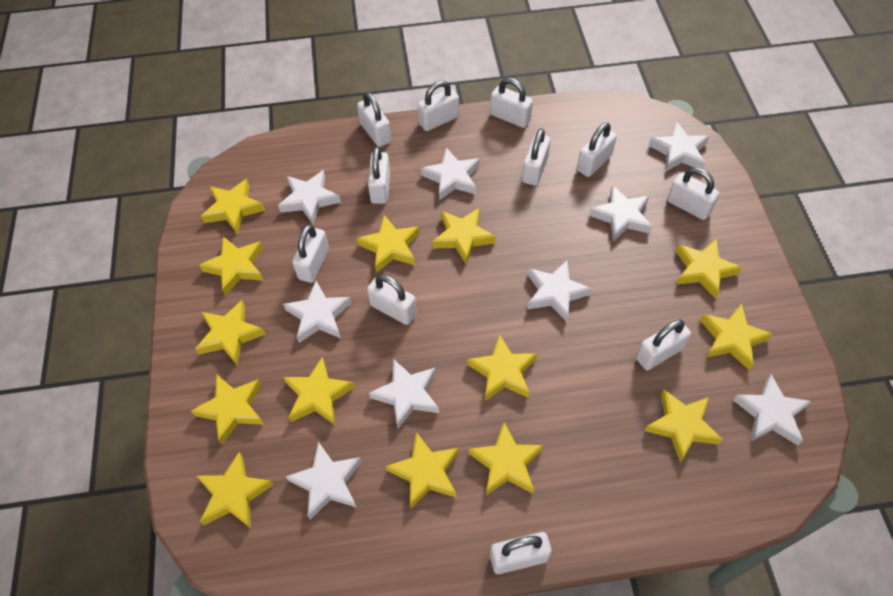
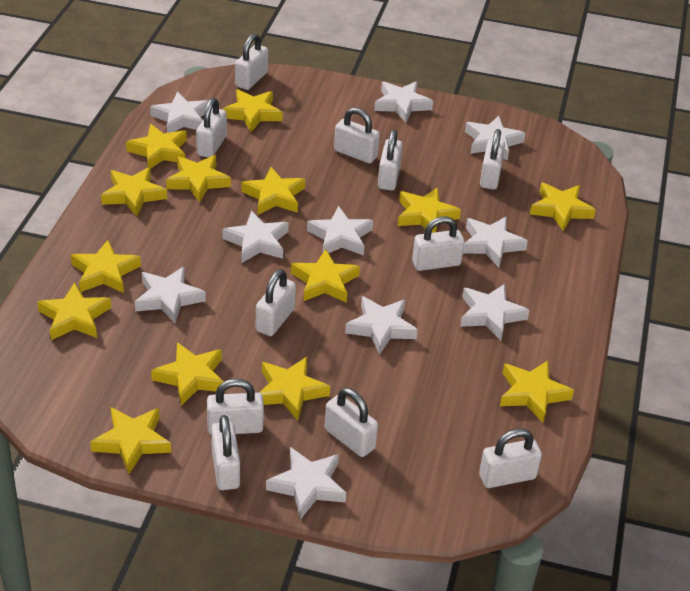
white star: 9 -> 10

